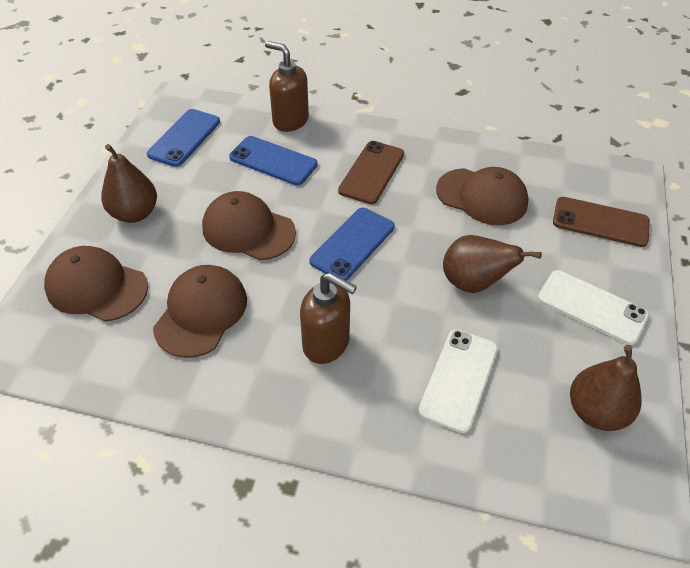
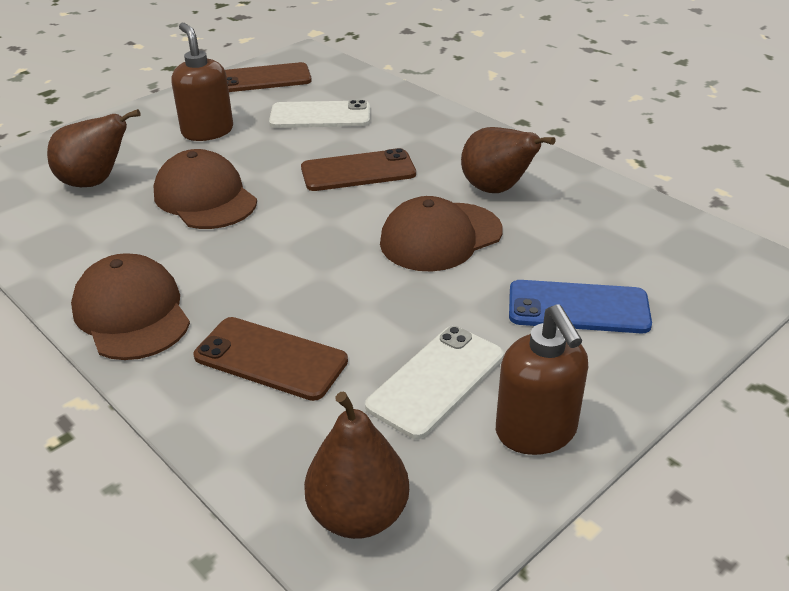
blue phone: 3 -> 1
brown cap: 4 -> 3
brown phone: 2 -> 3

